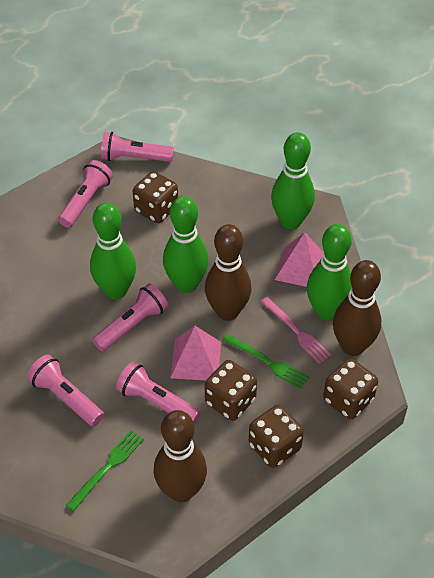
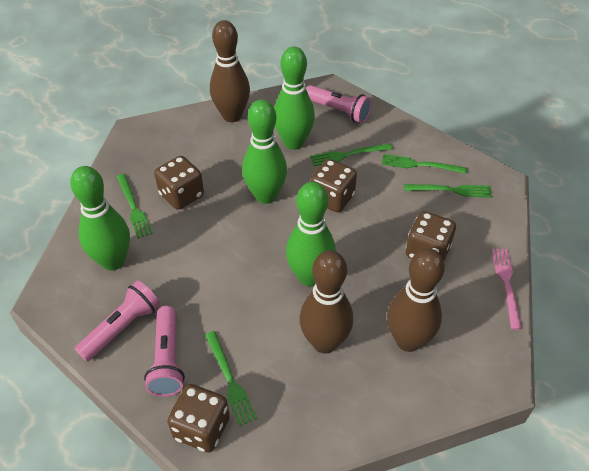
green fork: 2 -> 5
pink flashlight: 5 -> 3
pink pyramid: 2 -> 0

